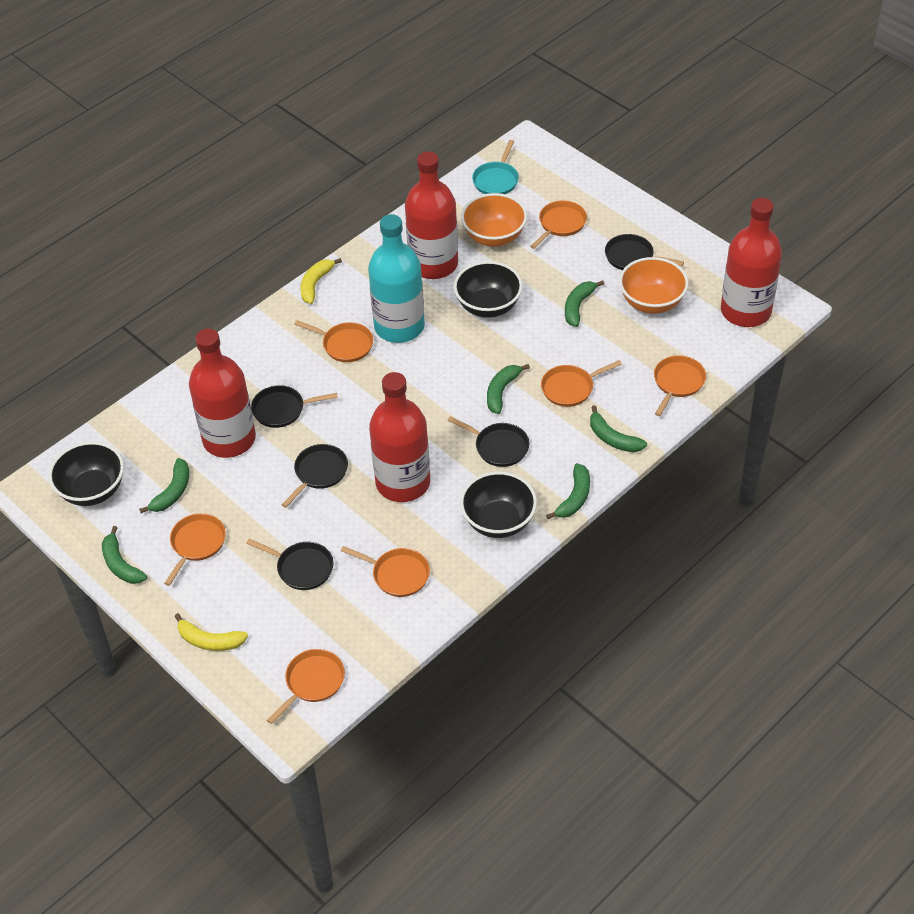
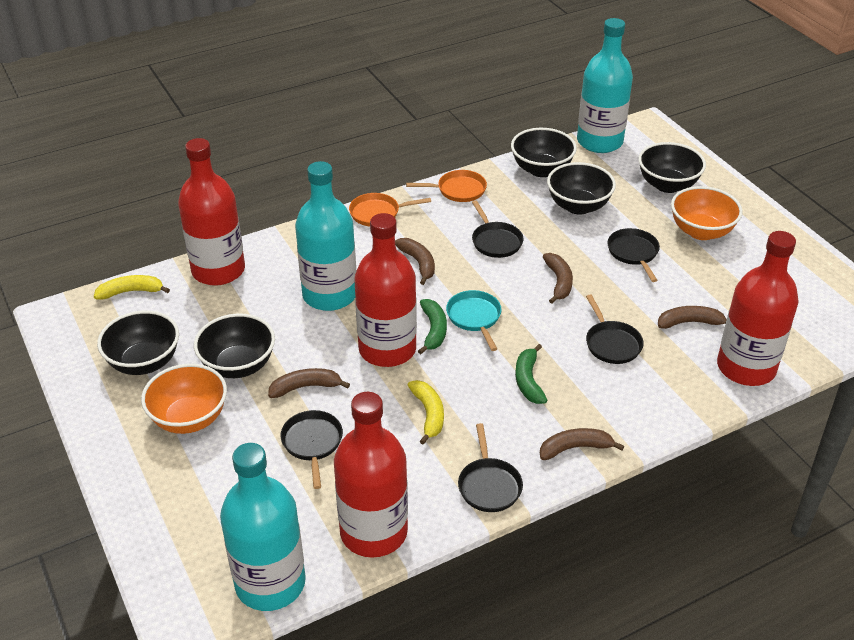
black bowl: 3 -> 5
brown banana: 0 -> 5
green banana: 6 -> 2
orange pan: 7 -> 2
turquoise bottle: 1 -> 3

